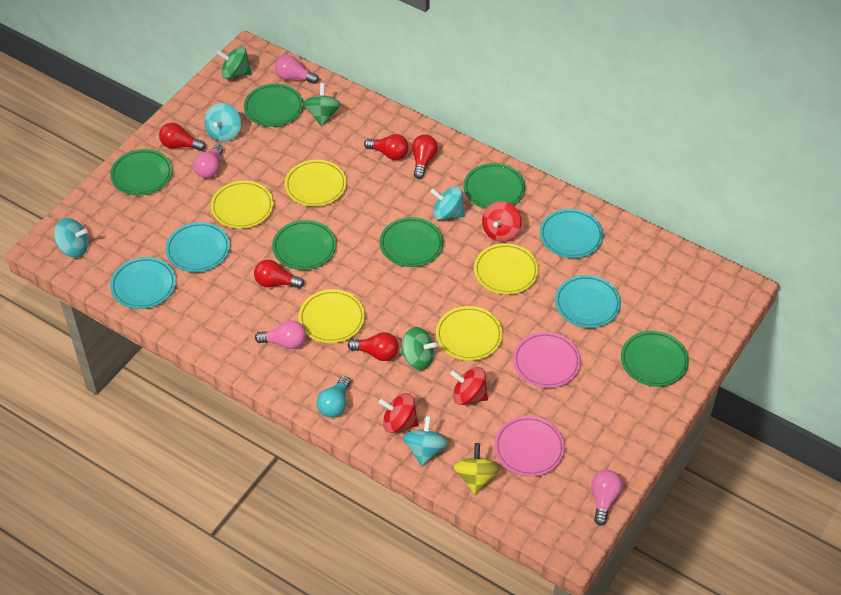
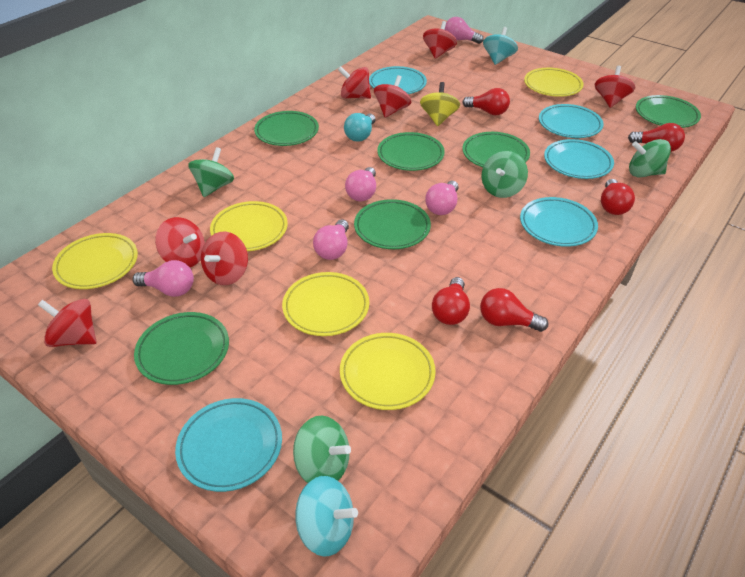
green spinning top: 3 -> 4
pink light bulb: 4 -> 5
pink plate: 2 -> 0
red spinning top: 3 -> 7
turquoise plate: 4 -> 5
turquoise spinning top: 4 -> 2

